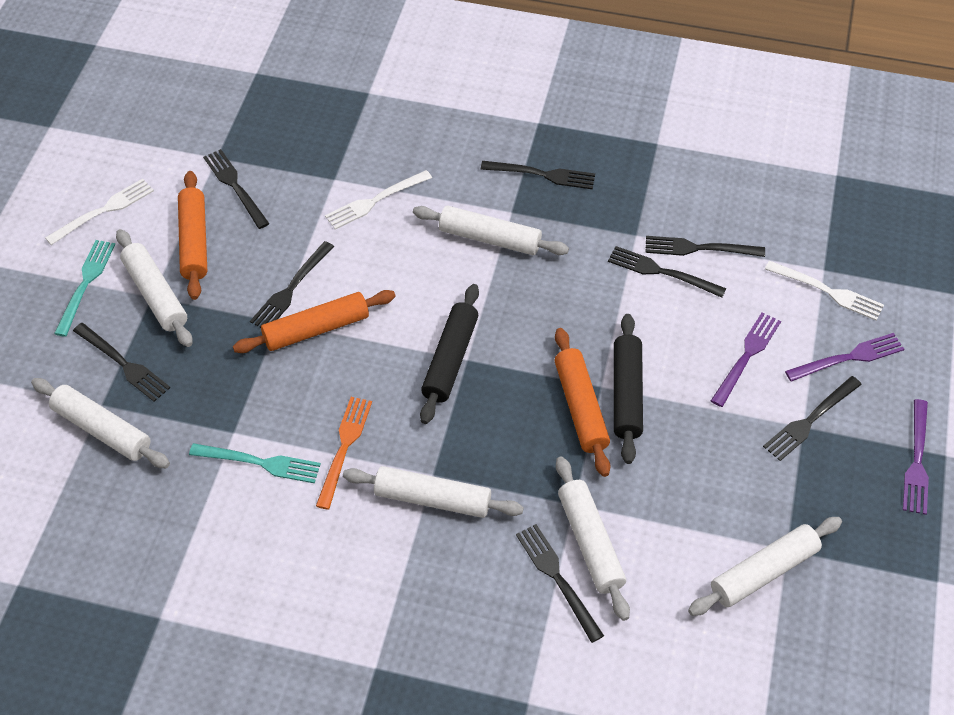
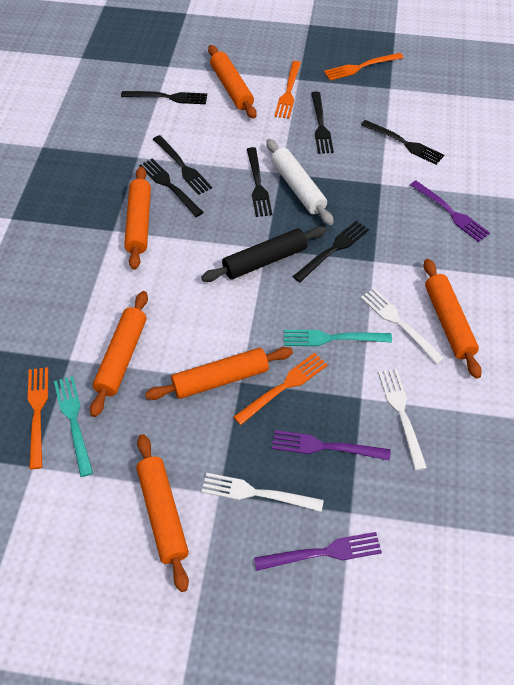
black fork: 8 -> 7
black rolling pin: 2 -> 1
orange fork: 1 -> 4
orange rolling pin: 3 -> 6
white rolling pin: 6 -> 1

